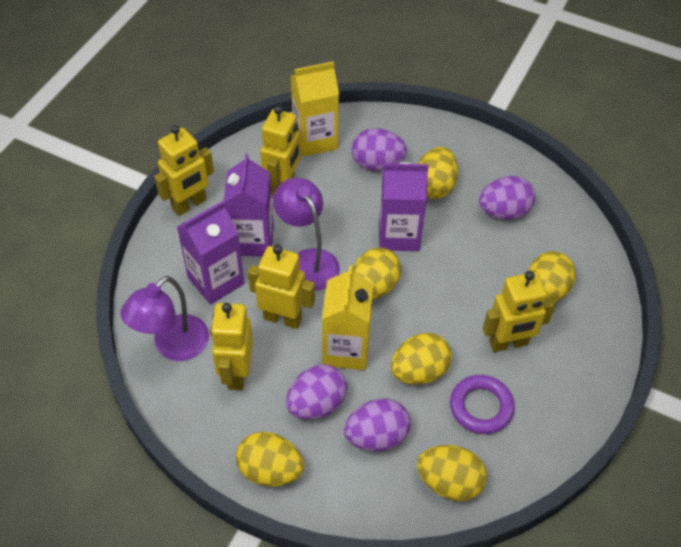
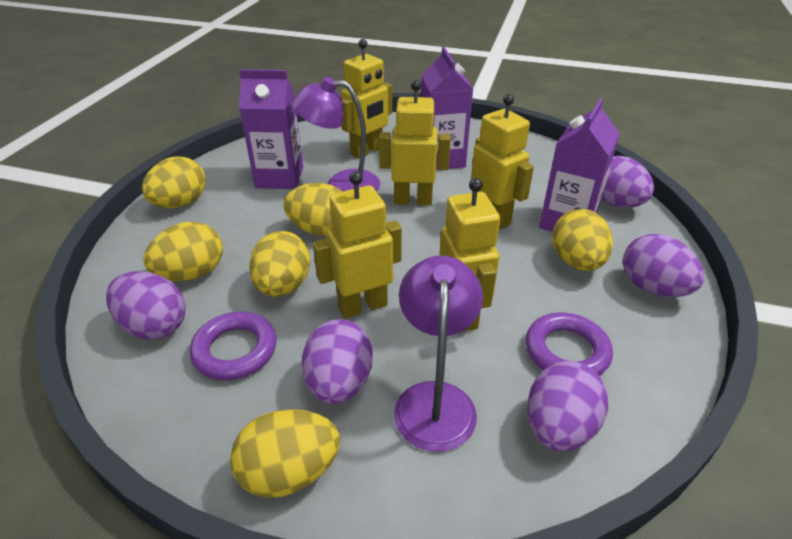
purple egg: 4 -> 5
purple ring: 1 -> 2
yellow carton: 2 -> 0

